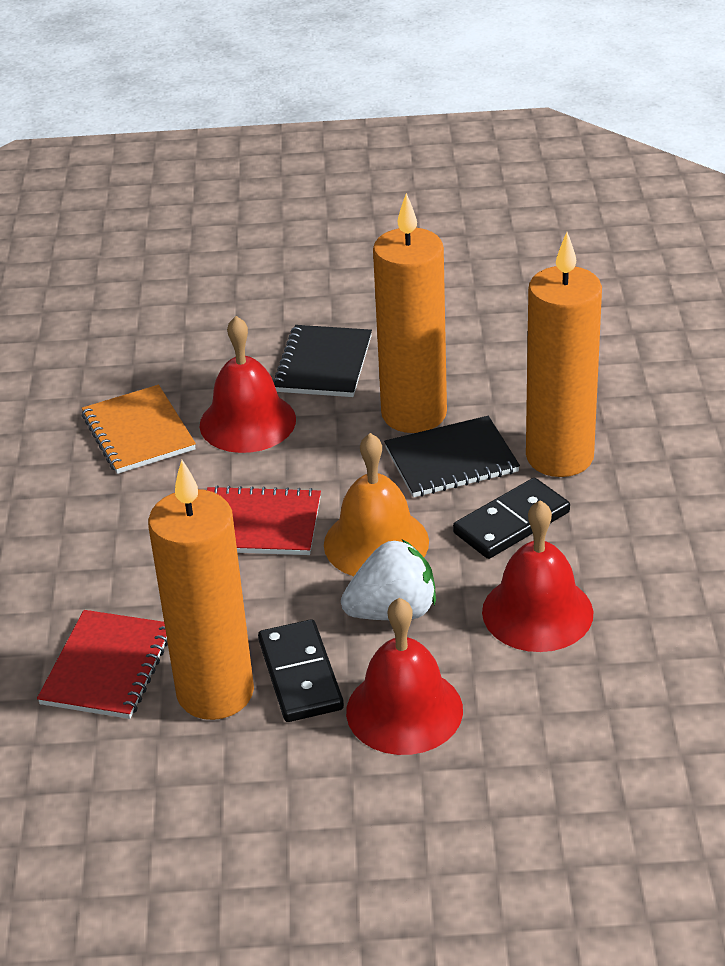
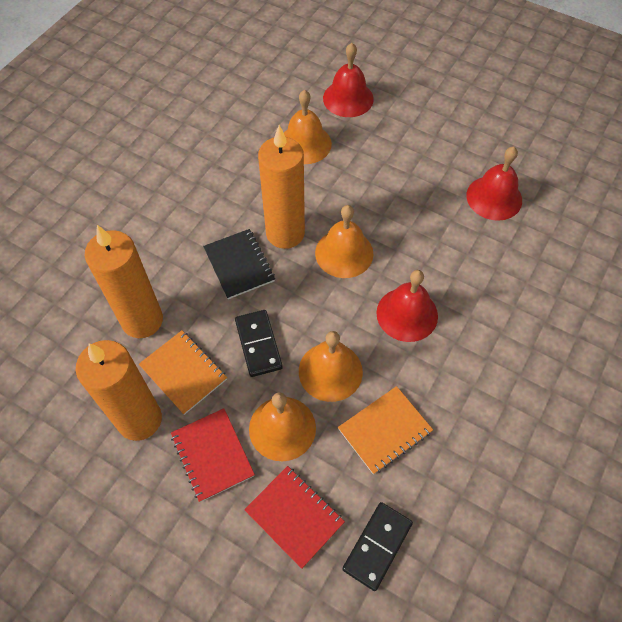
black notebook: 2 -> 1
orange bell: 1 -> 4
orange notebook: 1 -> 2
white strawberry: 1 -> 0

